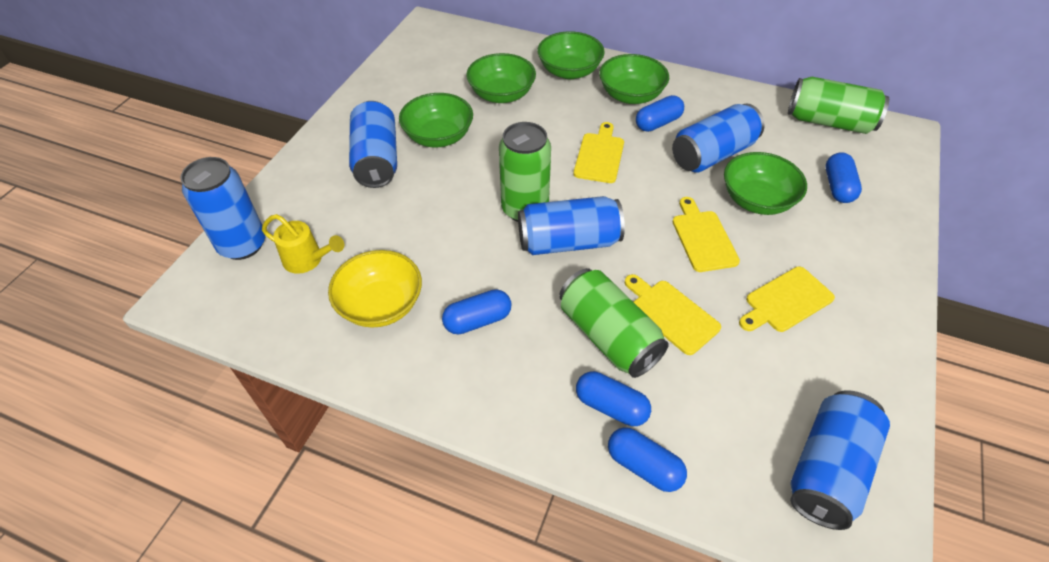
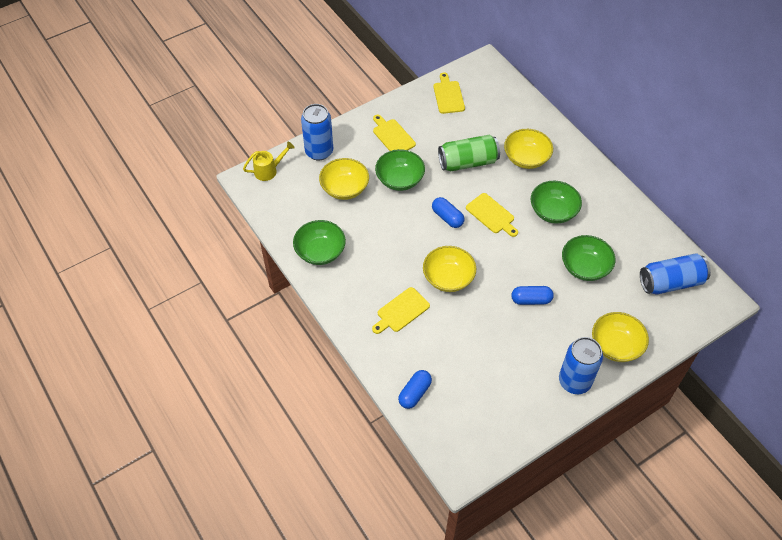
blue can: 5 -> 3
blue capsule: 5 -> 3
green bowl: 5 -> 4
green can: 3 -> 1
yellow bowl: 1 -> 4

